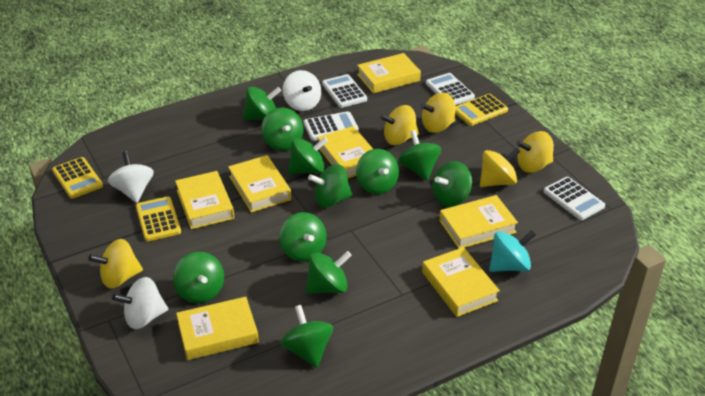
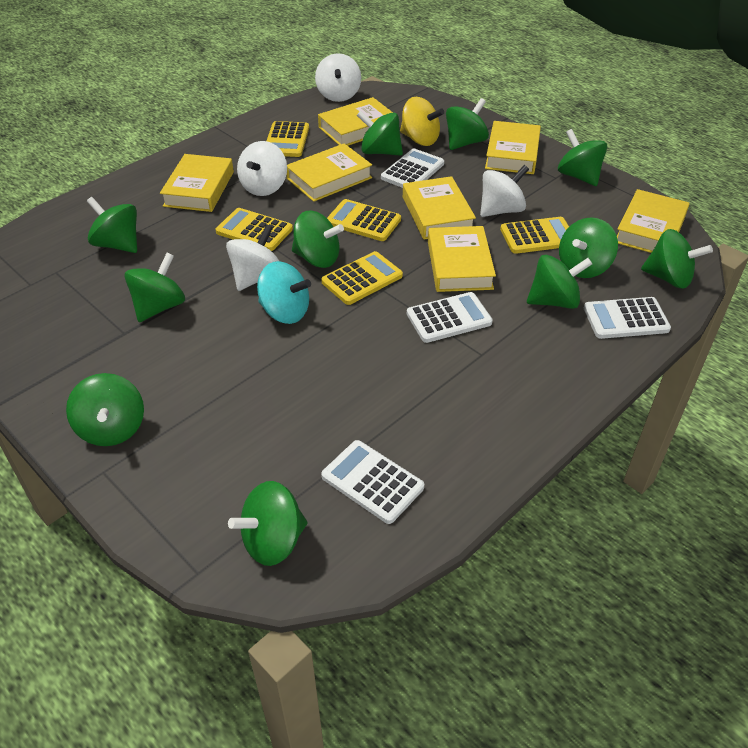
white spinning top: 3 -> 4
yellow calculator: 3 -> 5
yellow spinning top: 5 -> 1

